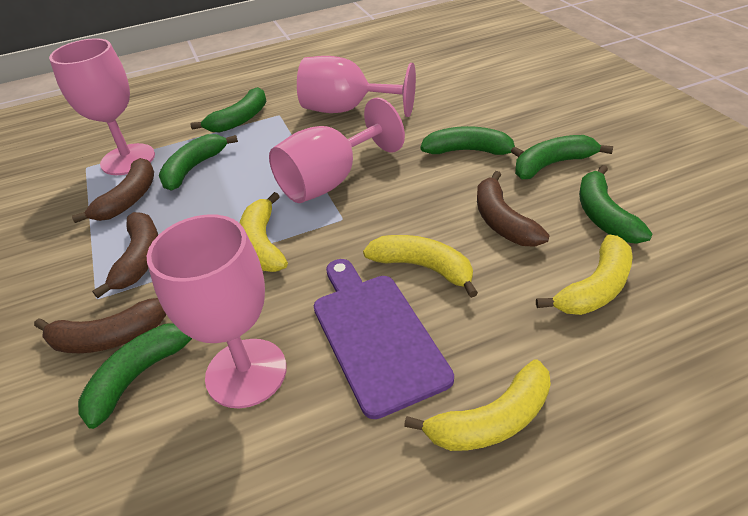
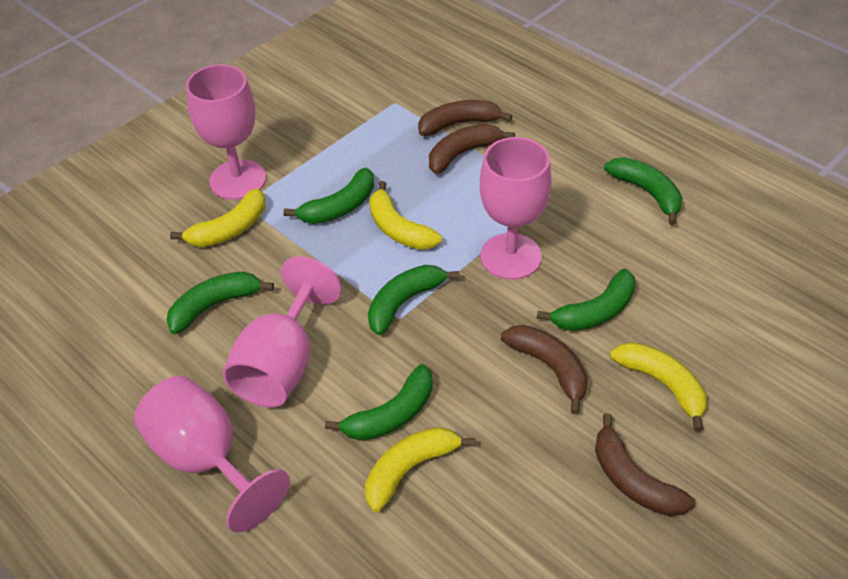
purple cutting board: 1 -> 0

